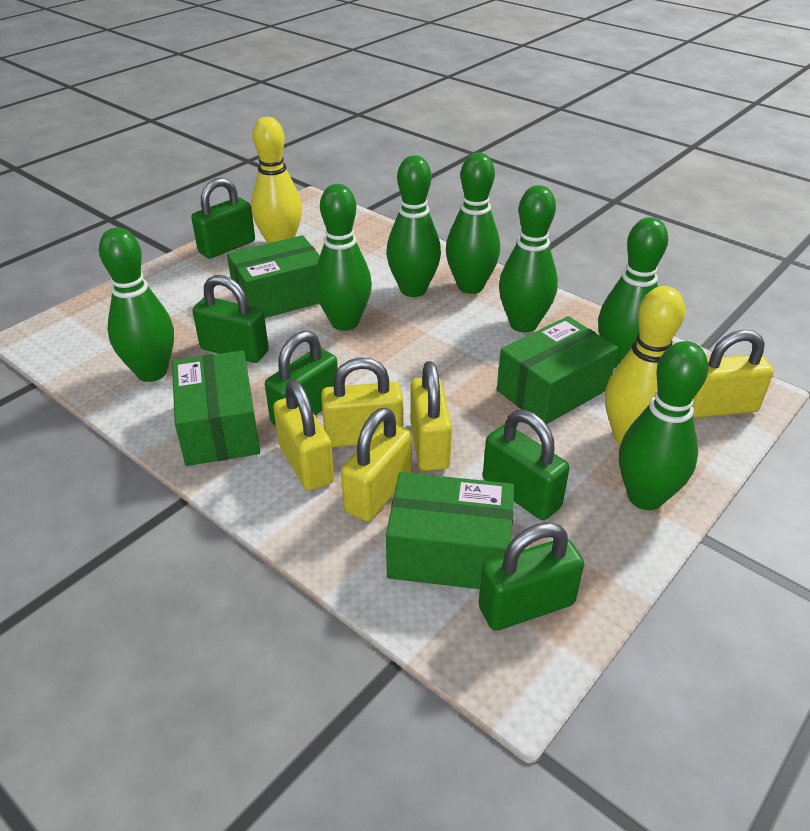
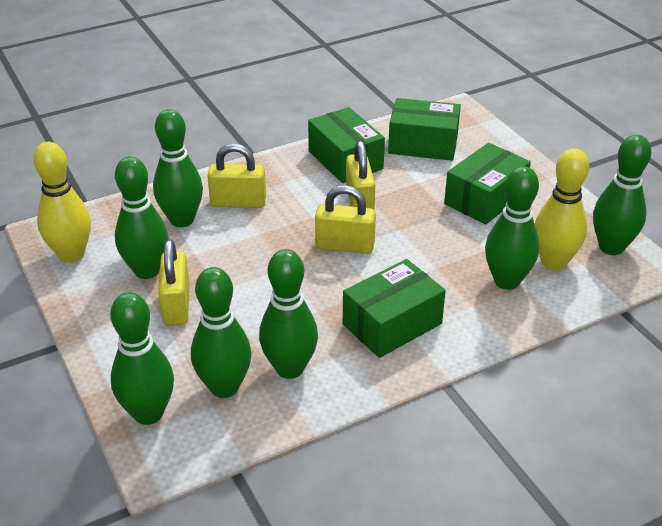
green padlock: 5 -> 0
yellow padlock: 5 -> 4

